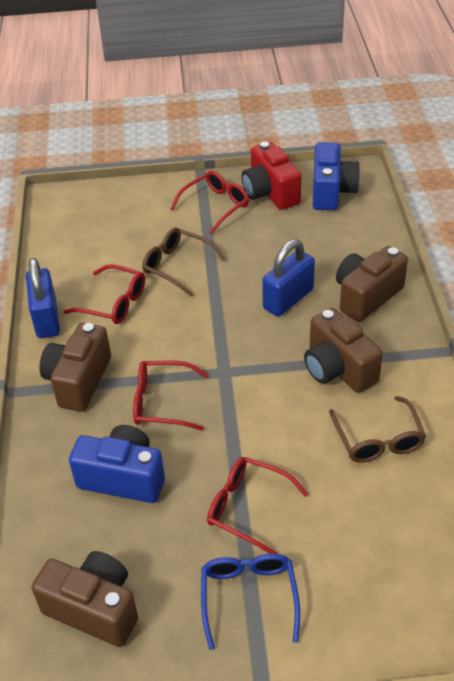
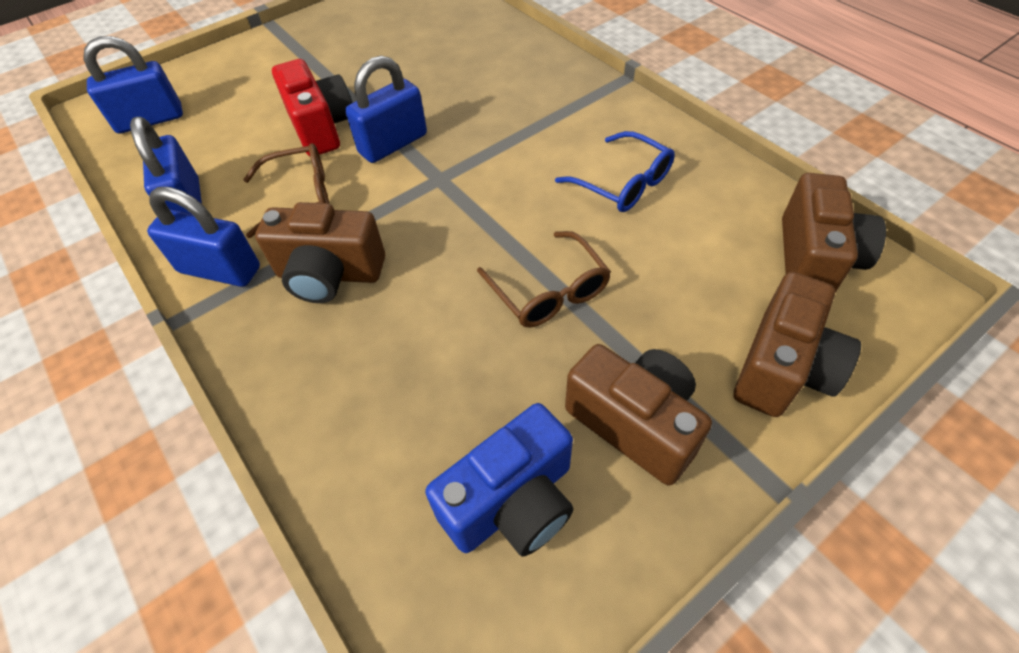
blue camera: 2 -> 1
blue padlock: 2 -> 4
red glasses: 4 -> 0

